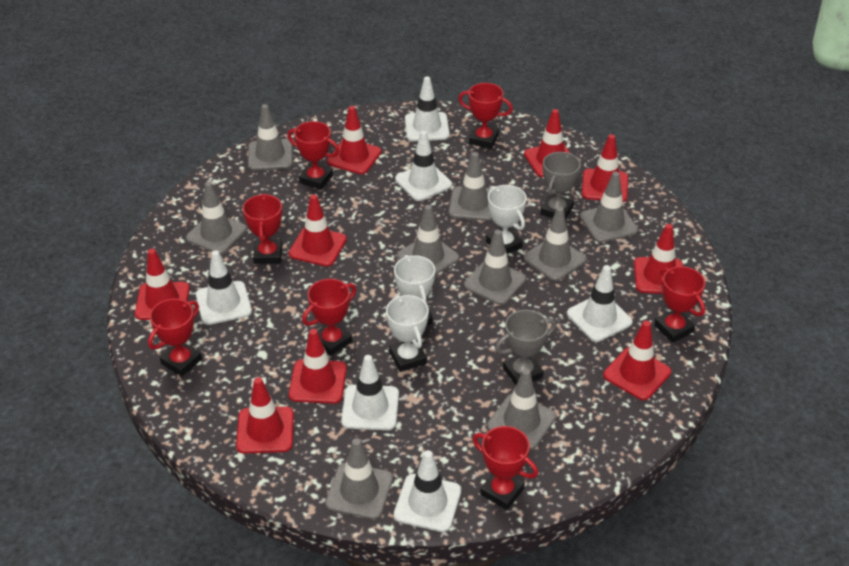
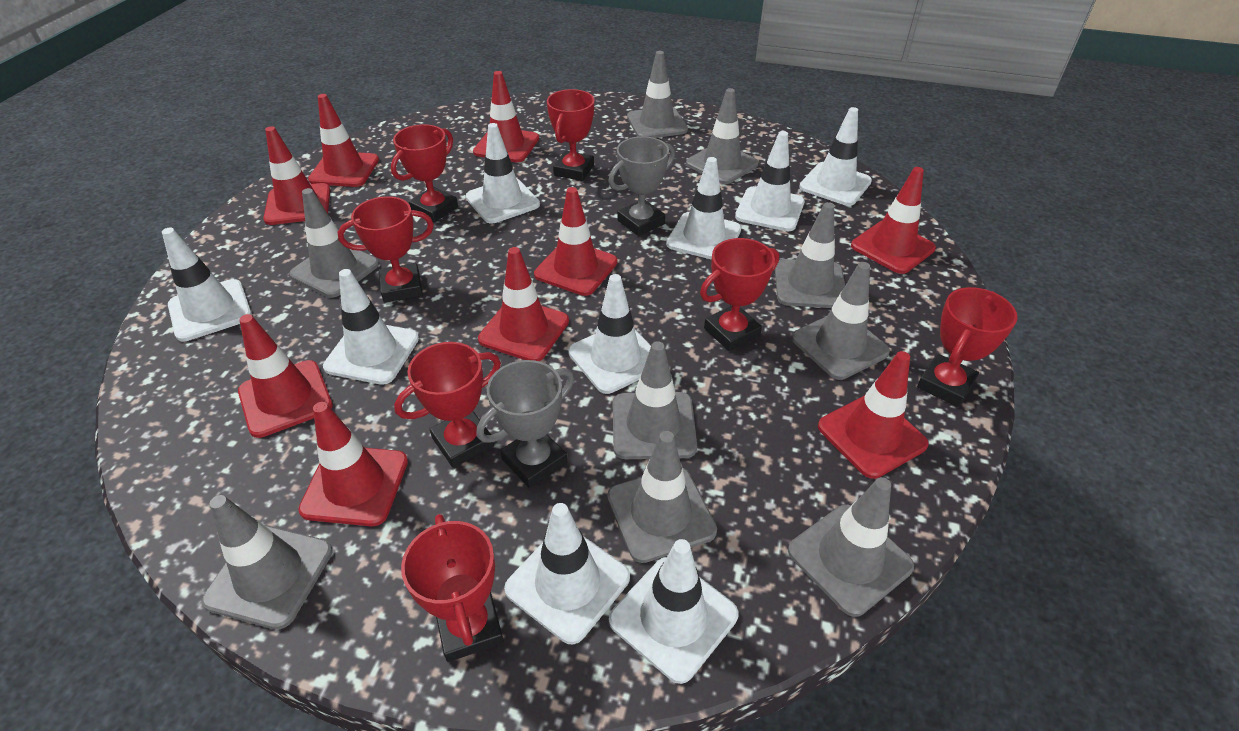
white traffic cone: 6 -> 9
white trophy: 3 -> 0

